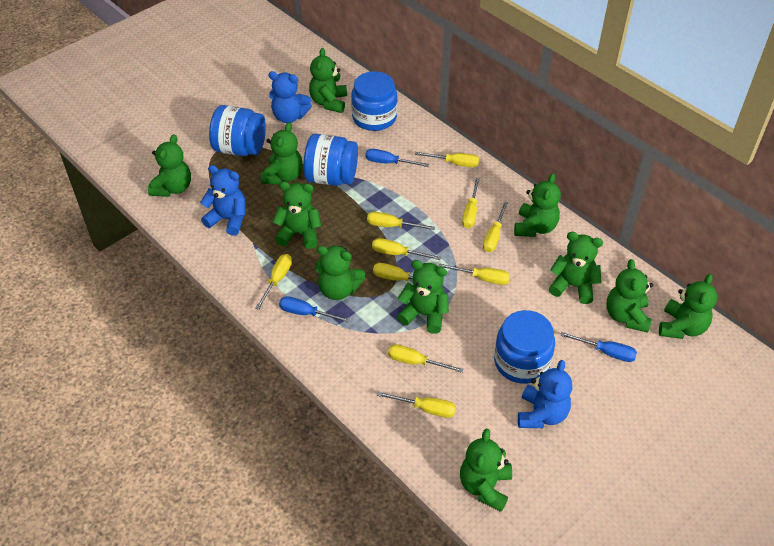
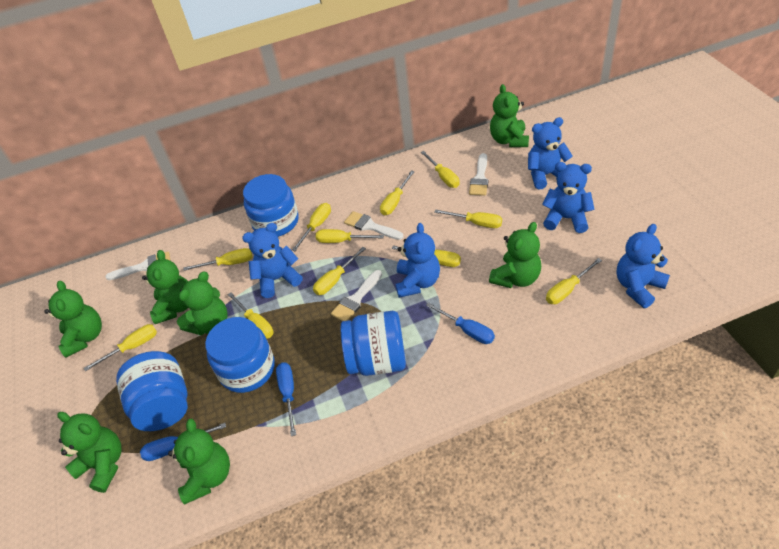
blue teddy bear: 3 -> 5
green teddy bear: 11 -> 7
white brush: 0 -> 4
yellow screwdriver: 10 -> 11

